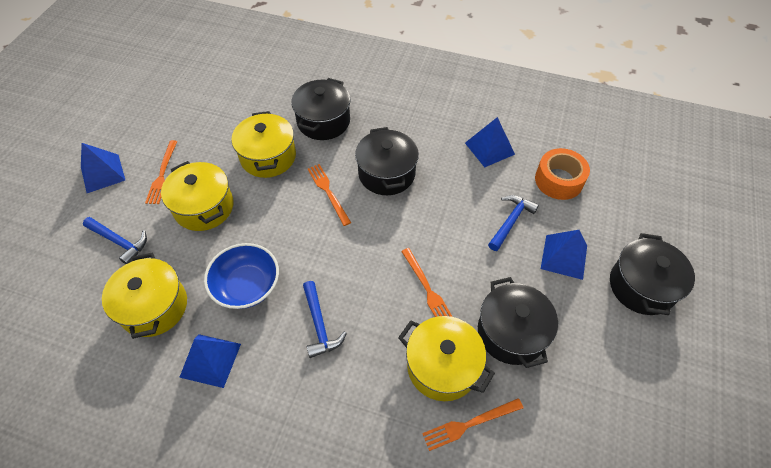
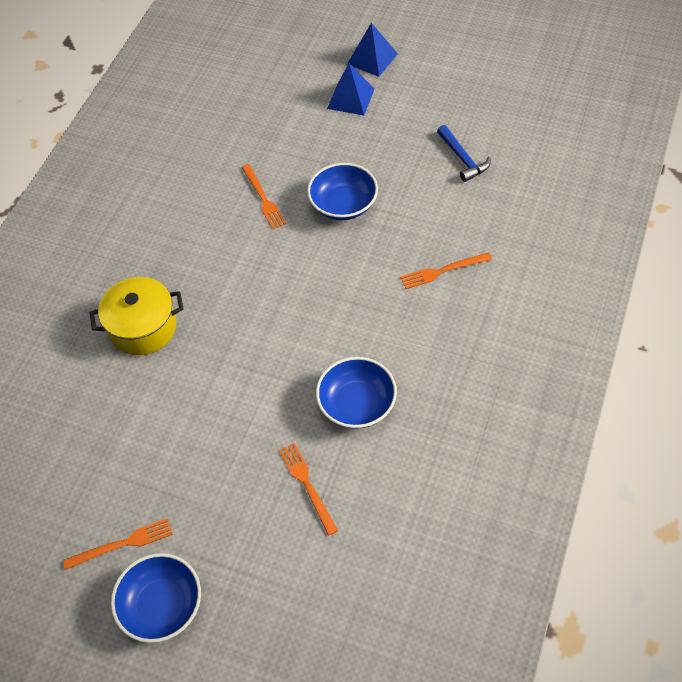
black pot: 4 -> 0
blue bowl: 1 -> 3
blue hammer: 3 -> 1
blue pyramid: 4 -> 2
orange tape: 1 -> 0
yellow pot: 4 -> 1

